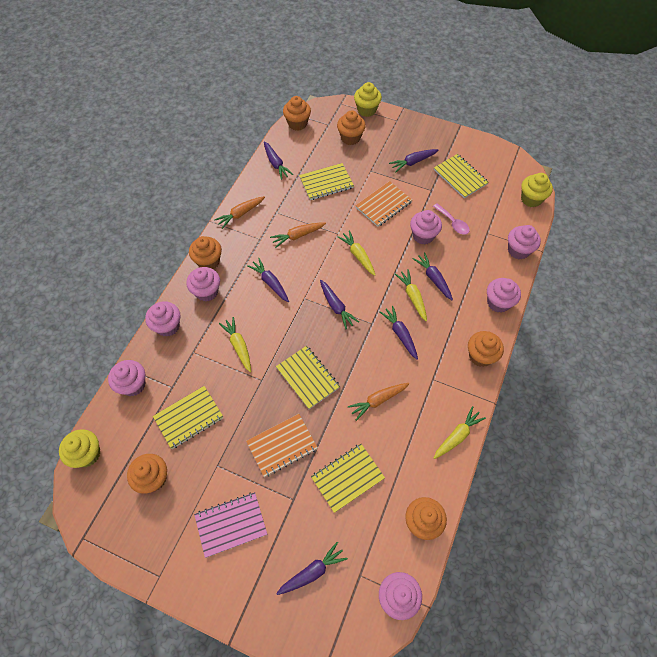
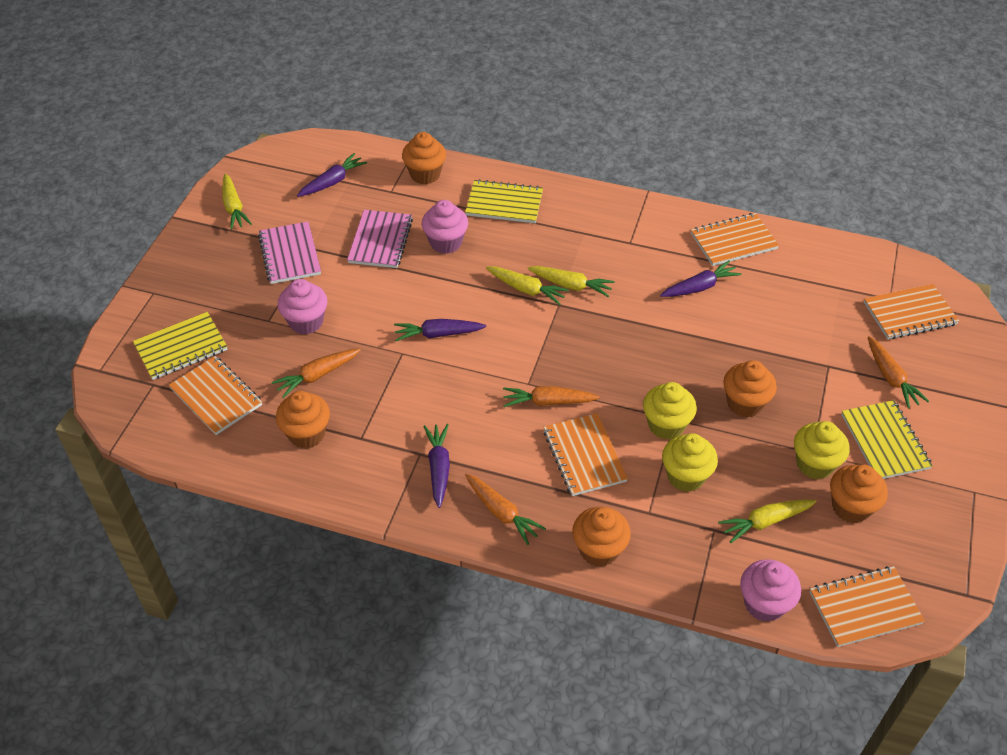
orange carrot: 3 -> 4
orange cupcake: 6 -> 5
orange notebook: 2 -> 5
pink cupcake: 7 -> 3
pink notebook: 1 -> 2
pink spoon: 1 -> 0
purple carrot: 7 -> 4
yellow notebook: 5 -> 3

